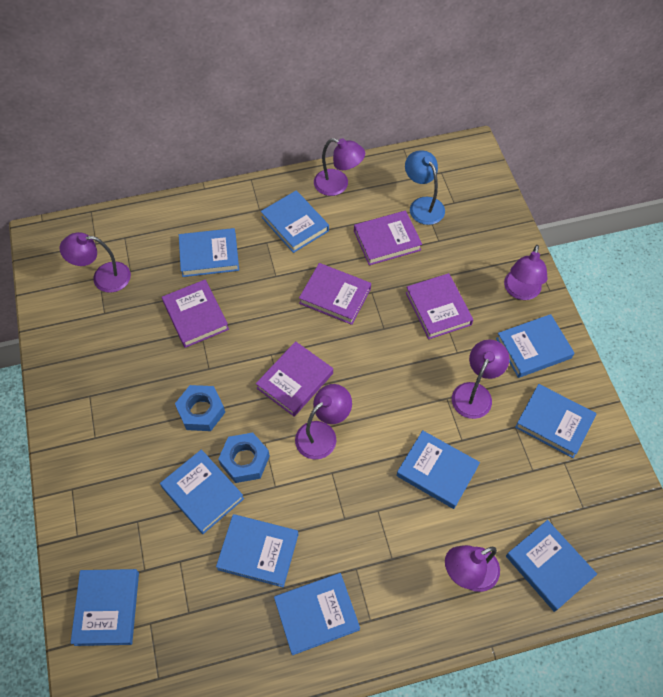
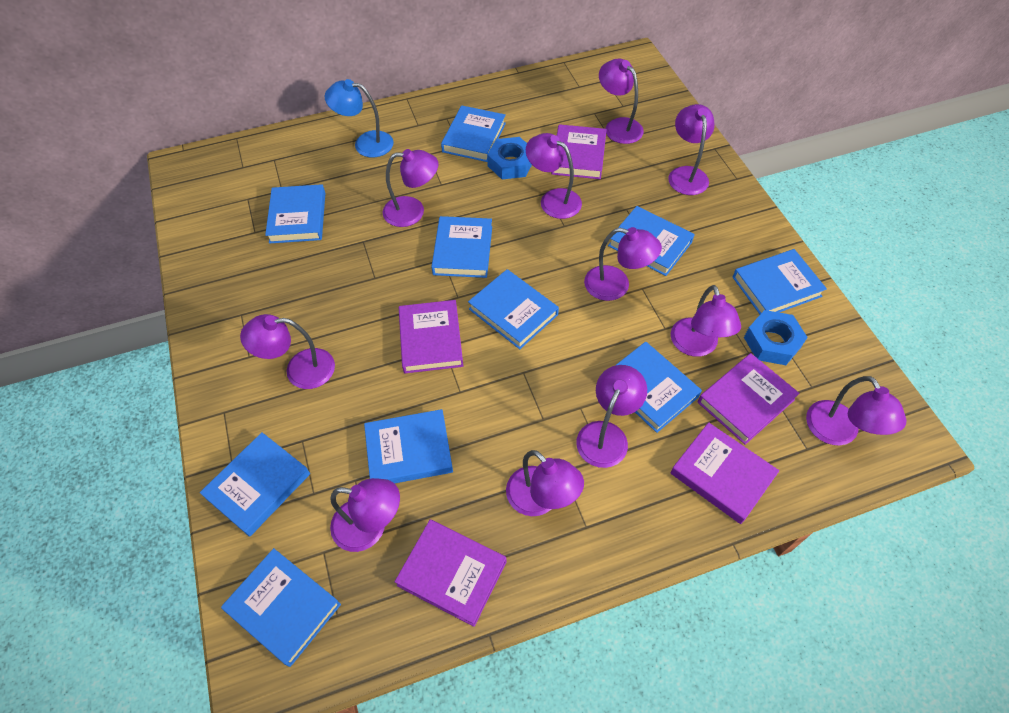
purple lamp: 6 -> 11

